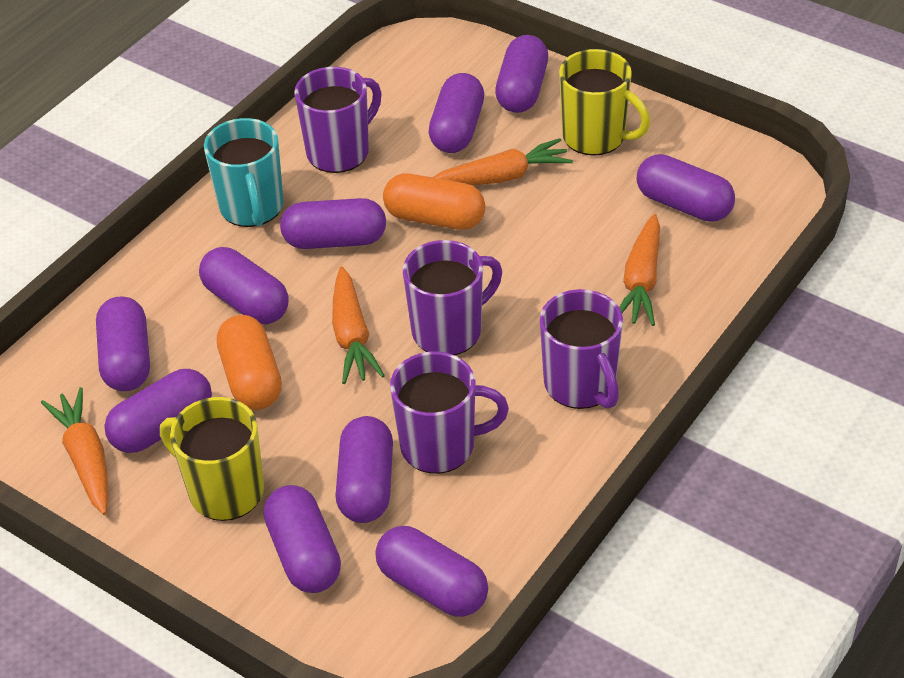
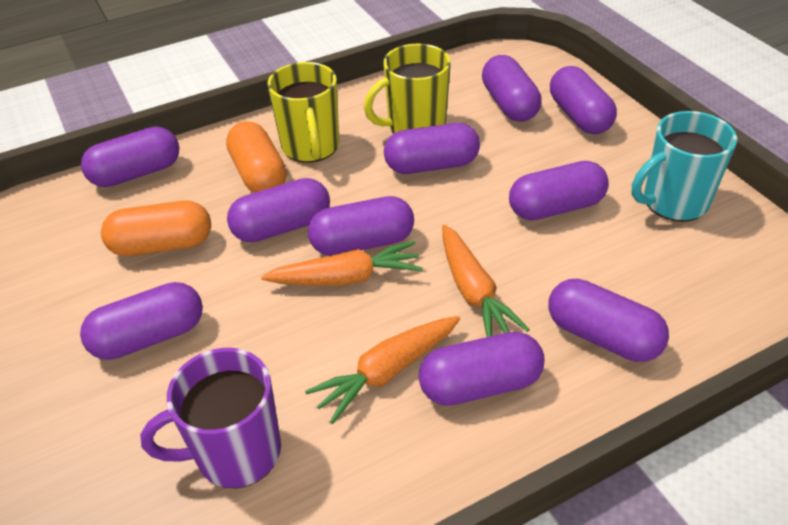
orange carrot: 4 -> 3
purple mug: 4 -> 1

